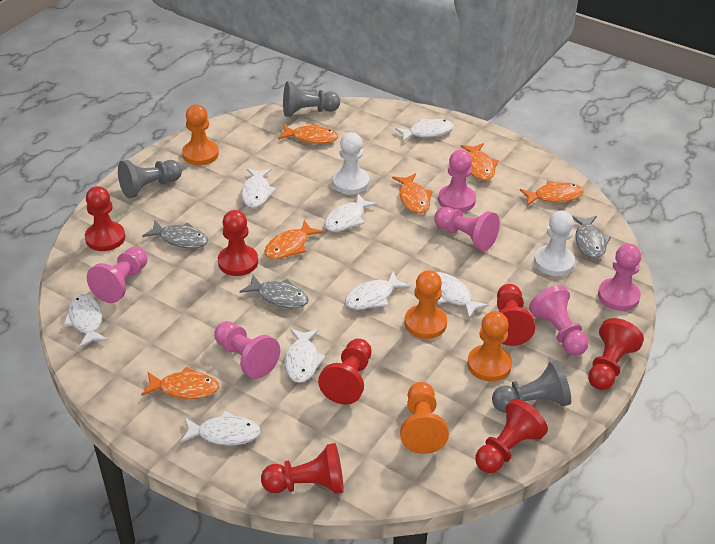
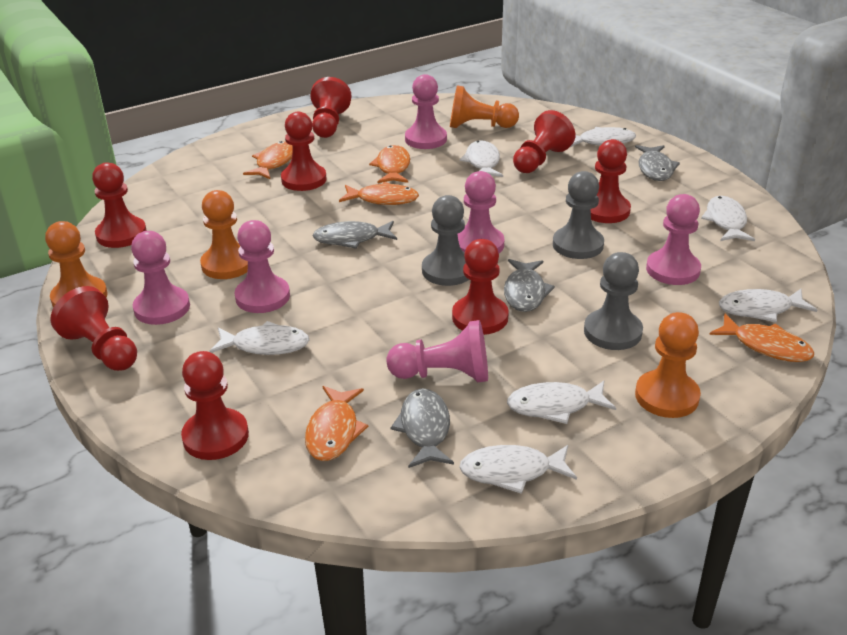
grey fish: 3 -> 4
orange fish: 6 -> 5
red pawn: 7 -> 8
white fish: 8 -> 7
white pawn: 2 -> 0

